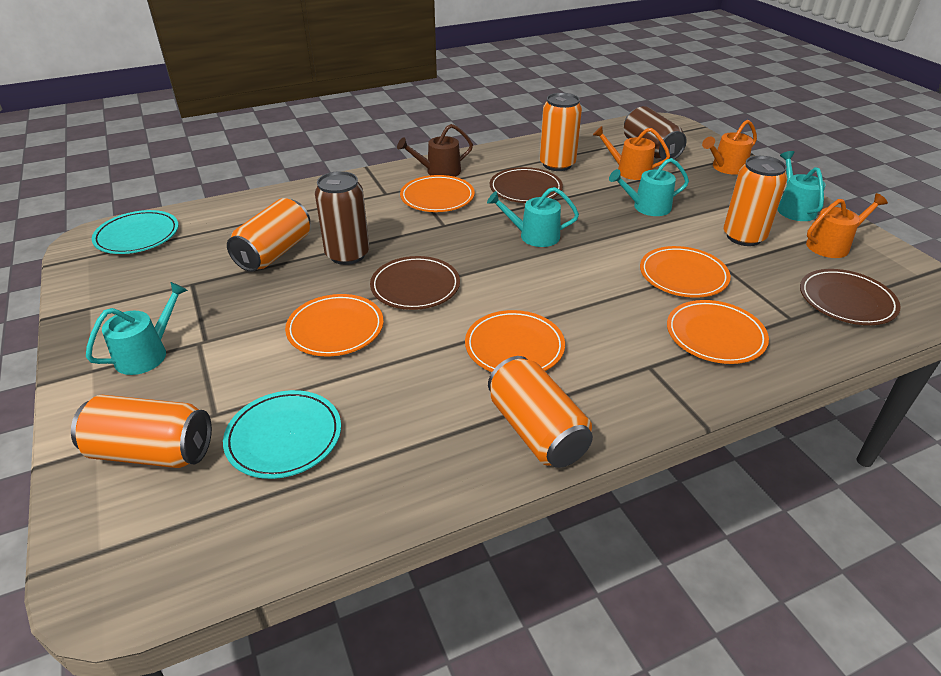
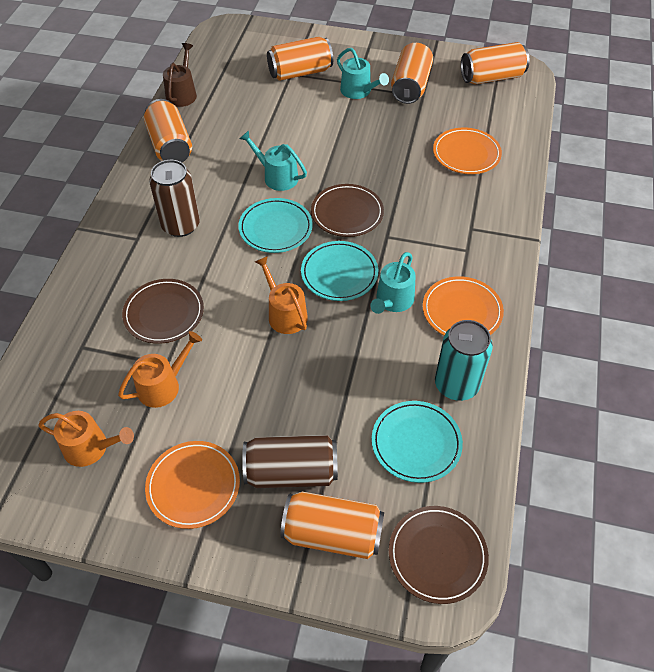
orange plate: 5 -> 3
turquoise can: 0 -> 1
turquoise plate: 2 -> 3
turquoise watering can: 4 -> 3

